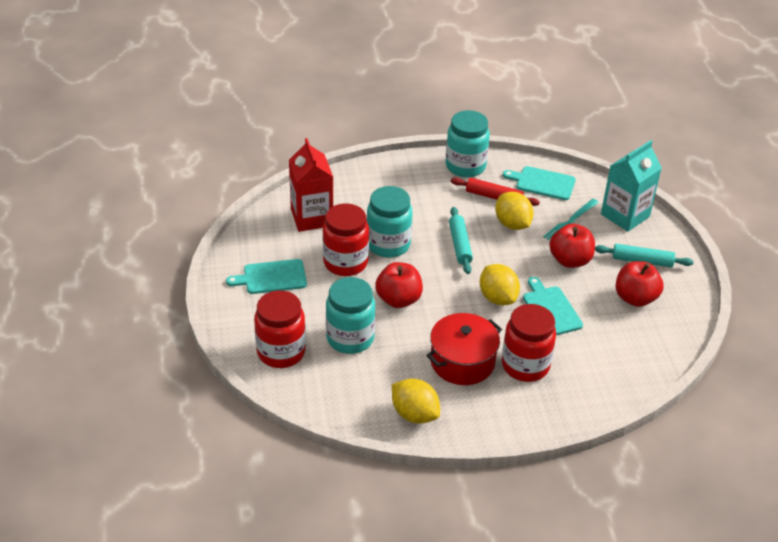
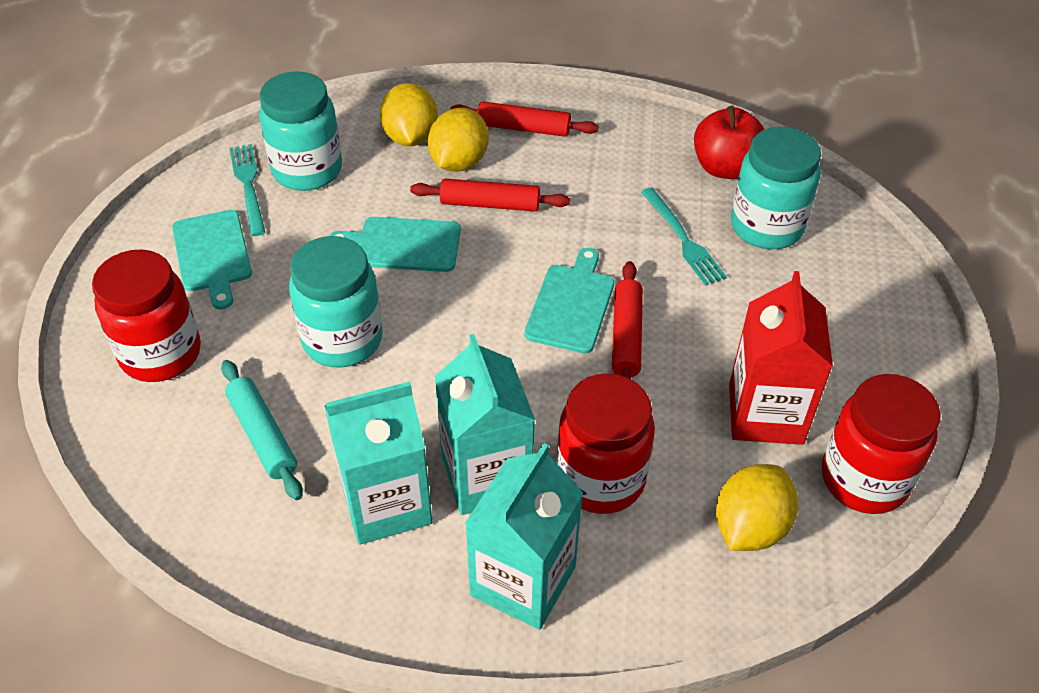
red apple: 3 -> 1
red pot: 1 -> 0
red rolling pin: 1 -> 3
turquoise carton: 1 -> 3
turquoise fork: 1 -> 2
turquoise rolling pin: 2 -> 1

